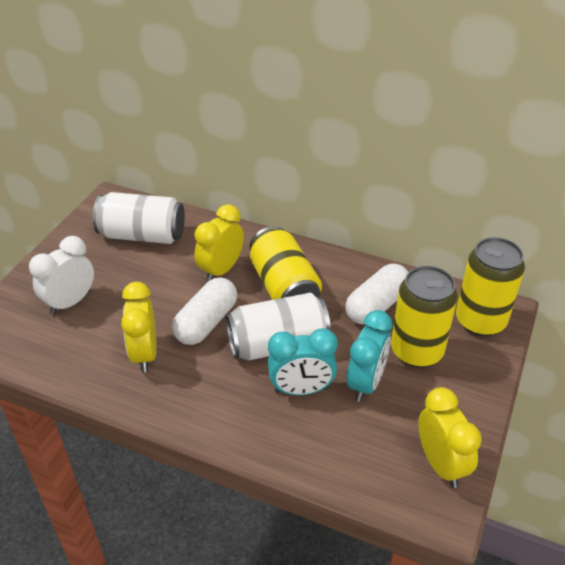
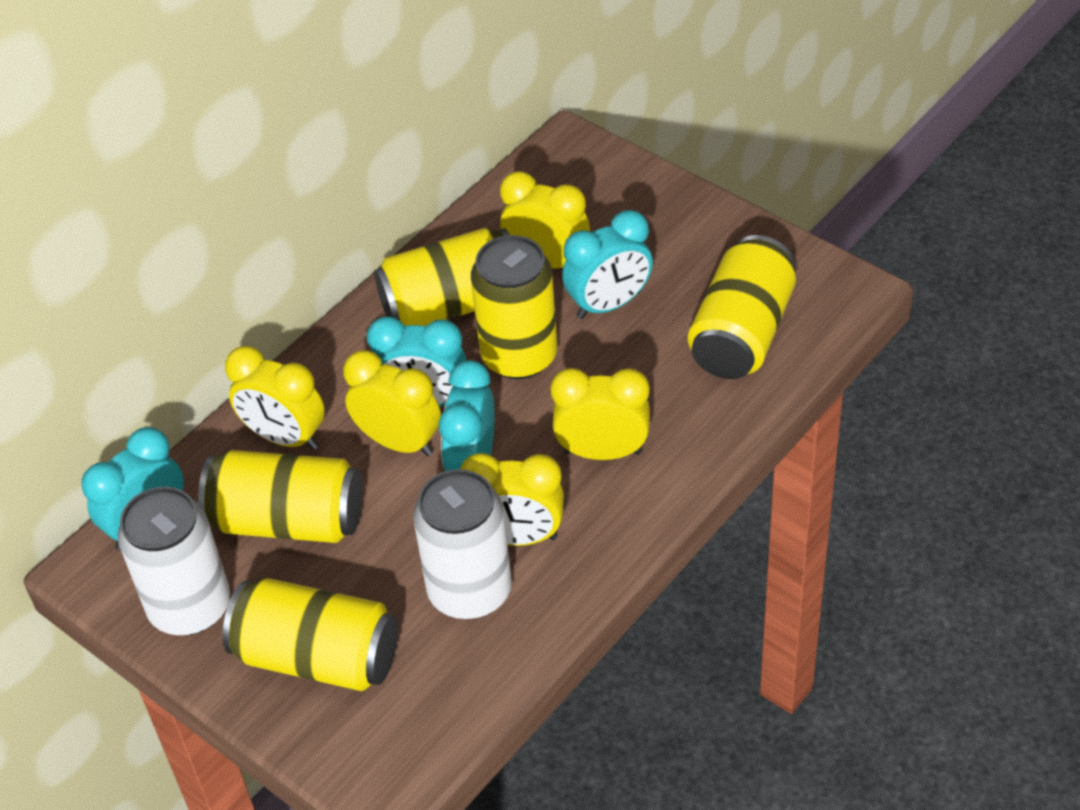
turquoise clock: 2 -> 4
white capsule: 2 -> 0
white clock: 1 -> 0
yellow can: 3 -> 5
yellow clock: 3 -> 5

